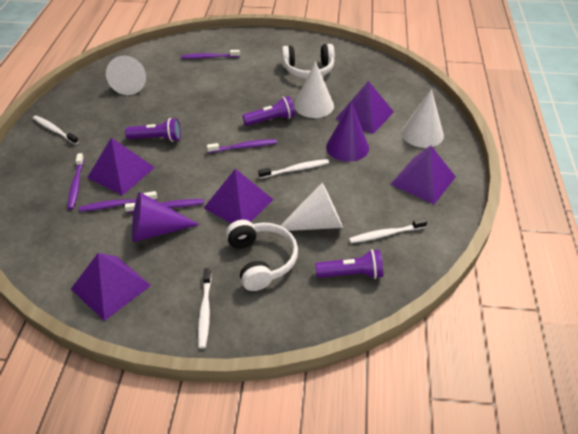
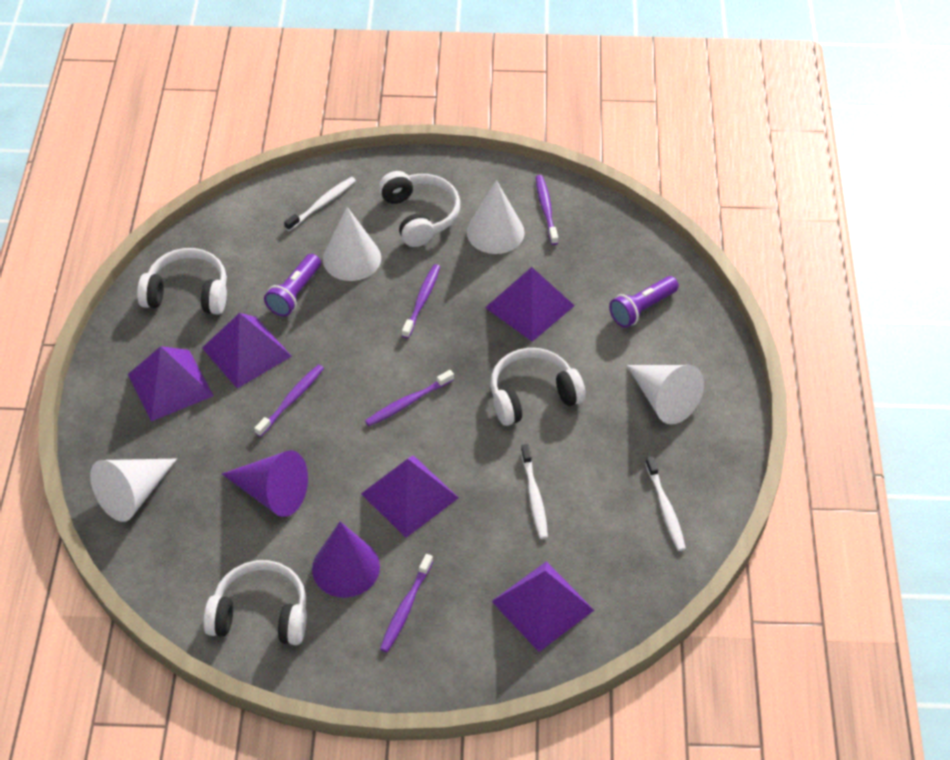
purple flashlight: 3 -> 2
white headphones: 2 -> 4
white toothbrush: 4 -> 3

